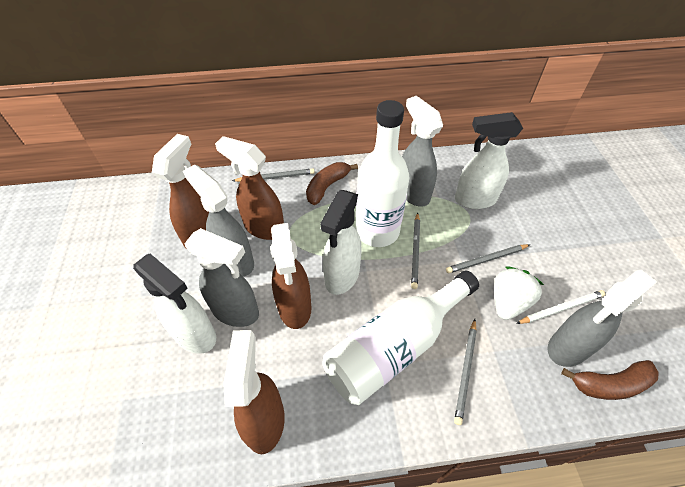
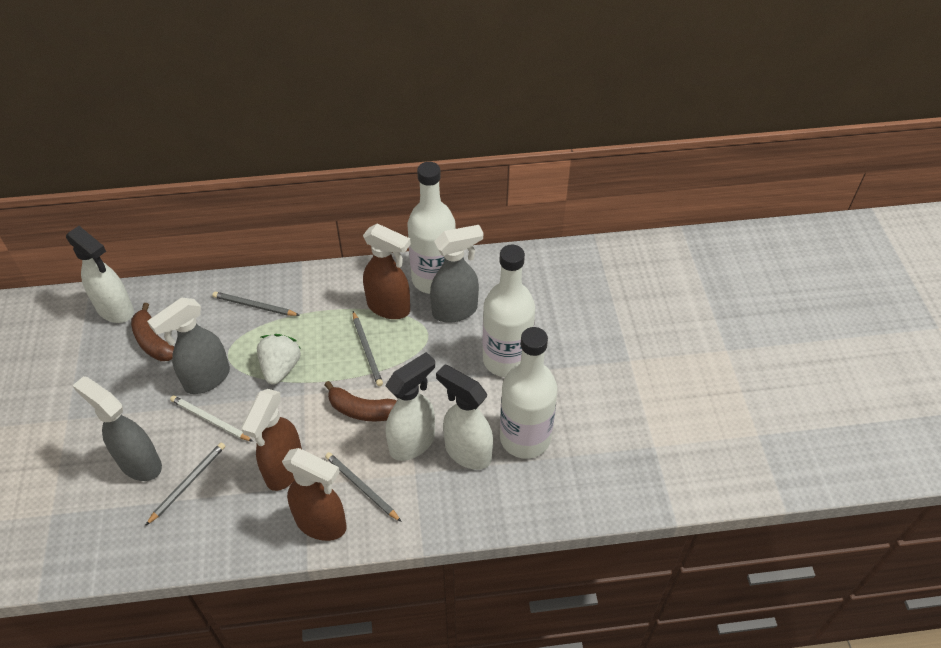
brown spray bottle: 4 -> 3
grey spray bottle: 4 -> 3
white bottle: 2 -> 3

